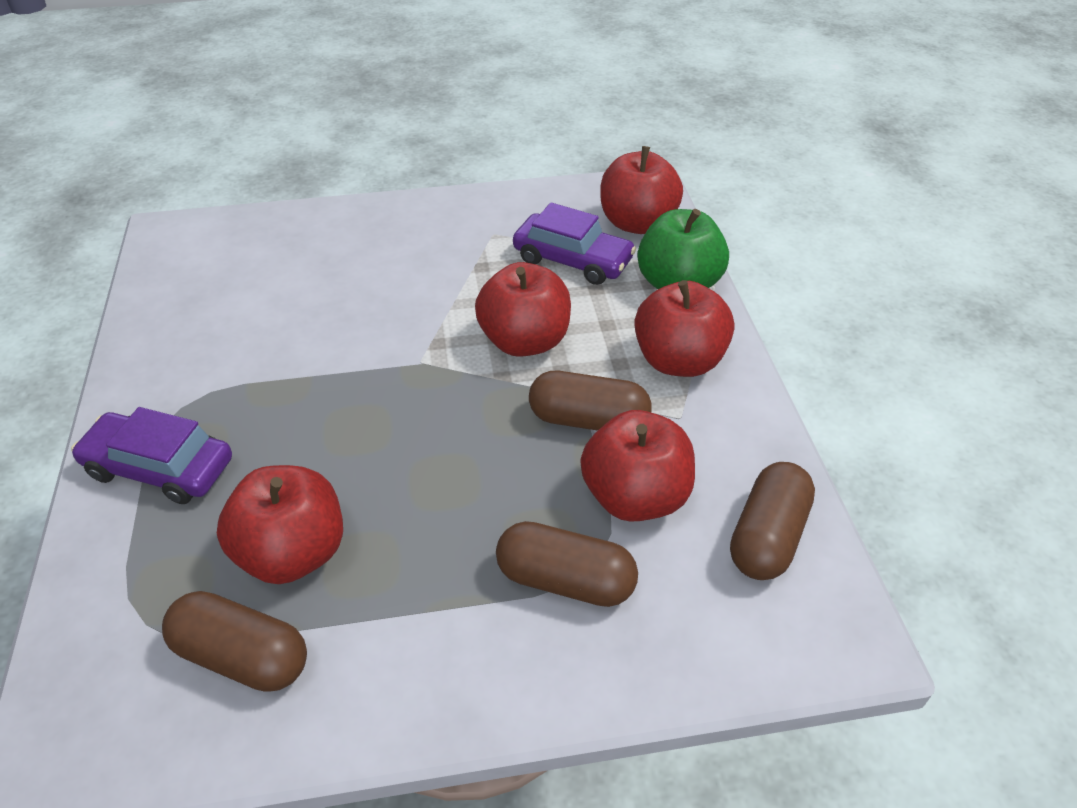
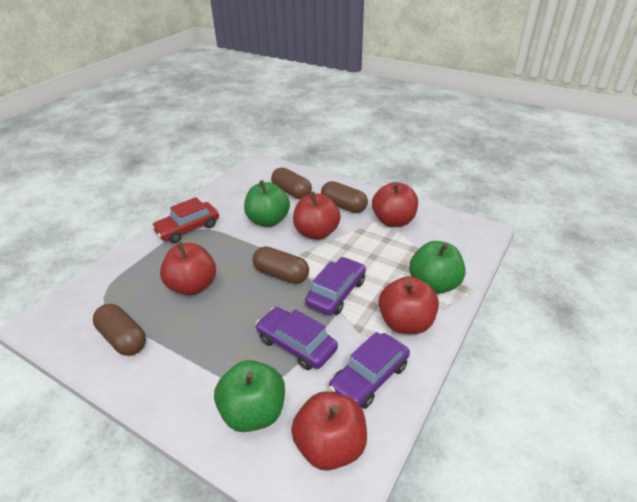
green apple: 1 -> 3
purple car: 2 -> 3
red car: 0 -> 1

